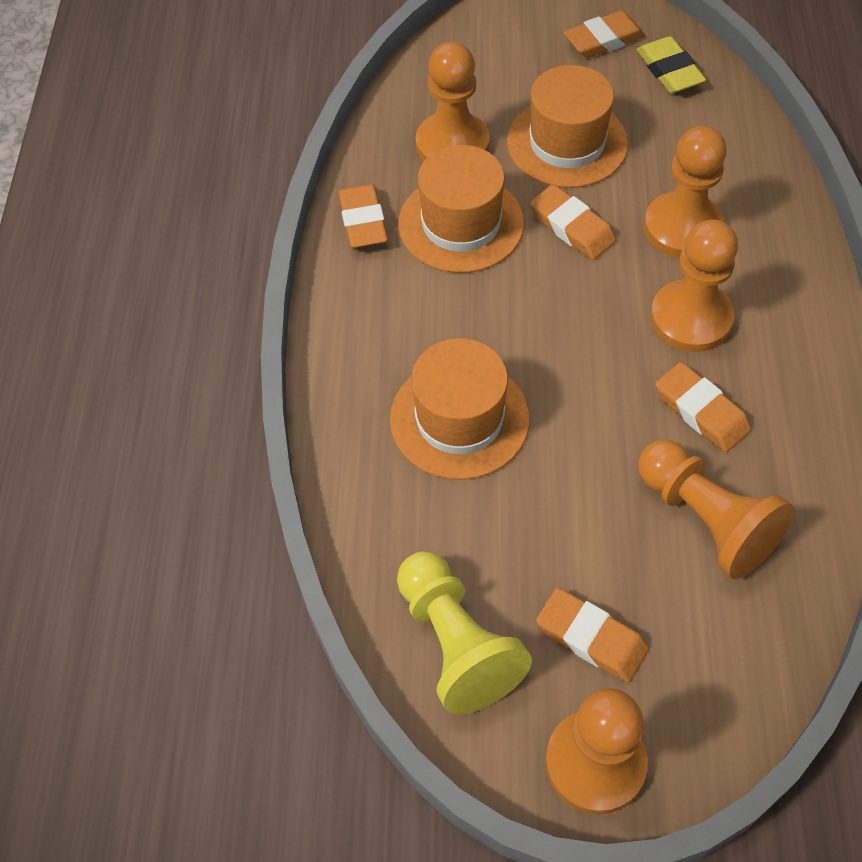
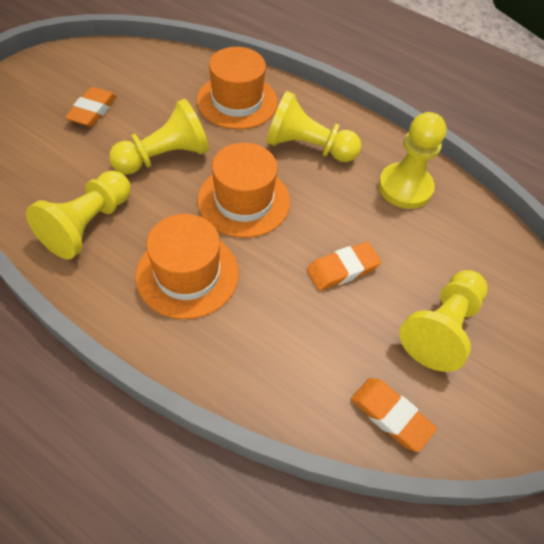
orange eraser: 5 -> 3
orange pawn: 5 -> 0
yellow eraser: 1 -> 0
yellow pawn: 1 -> 5

